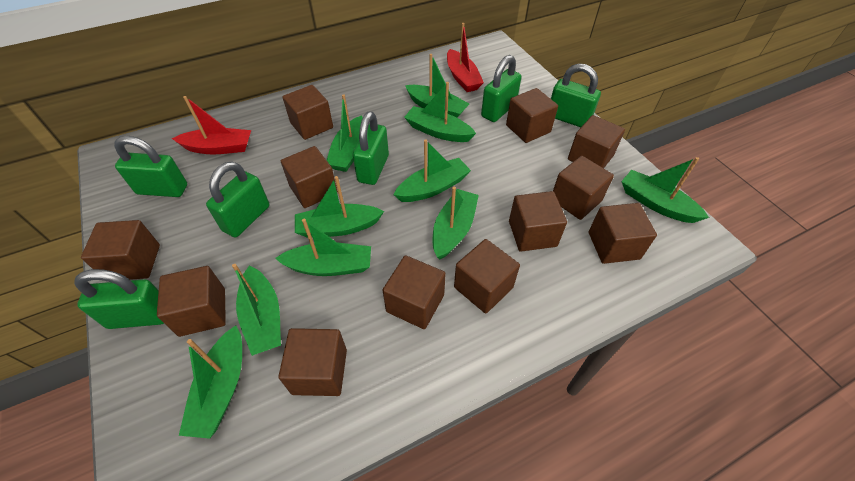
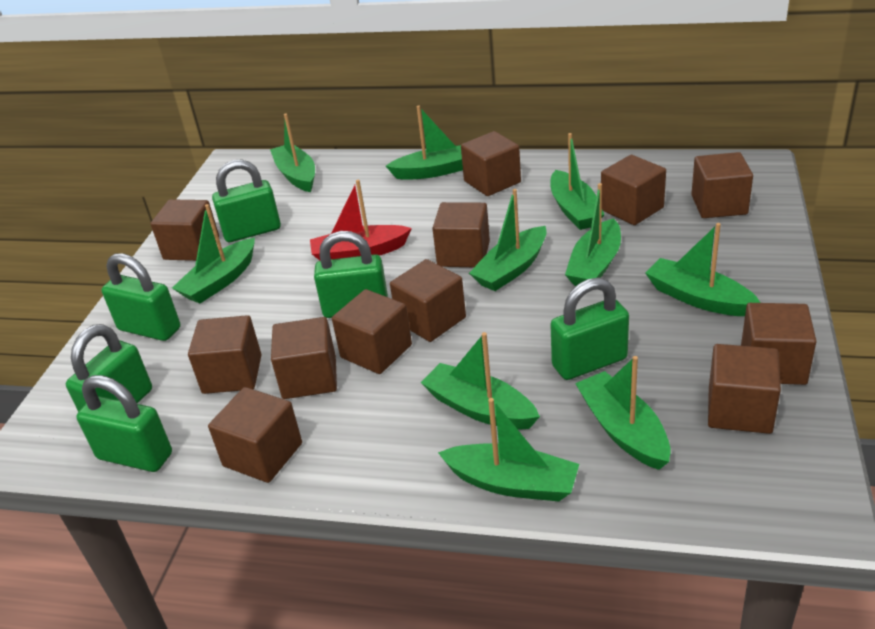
red boat: 2 -> 1

